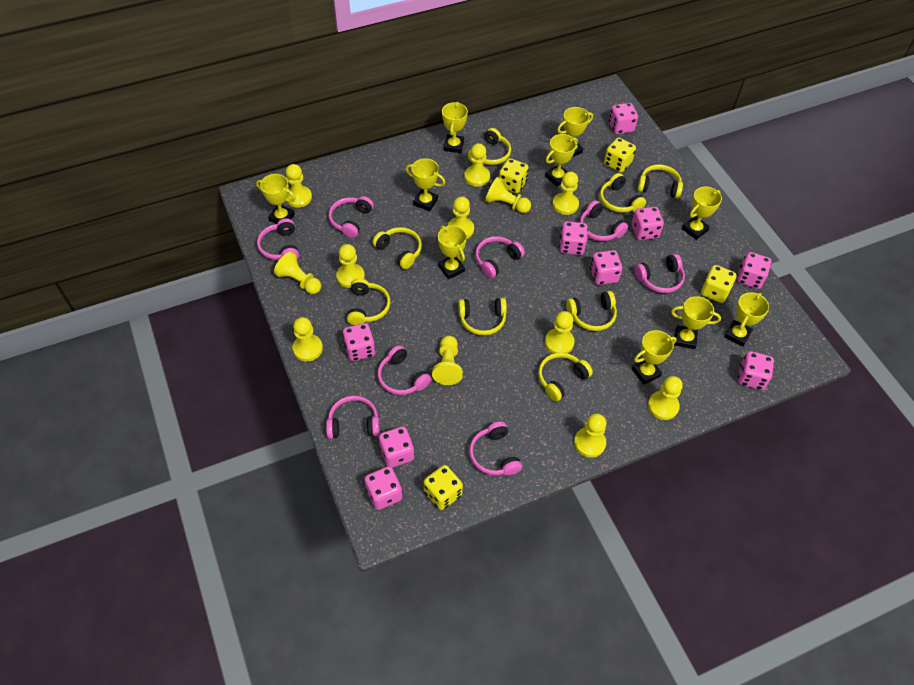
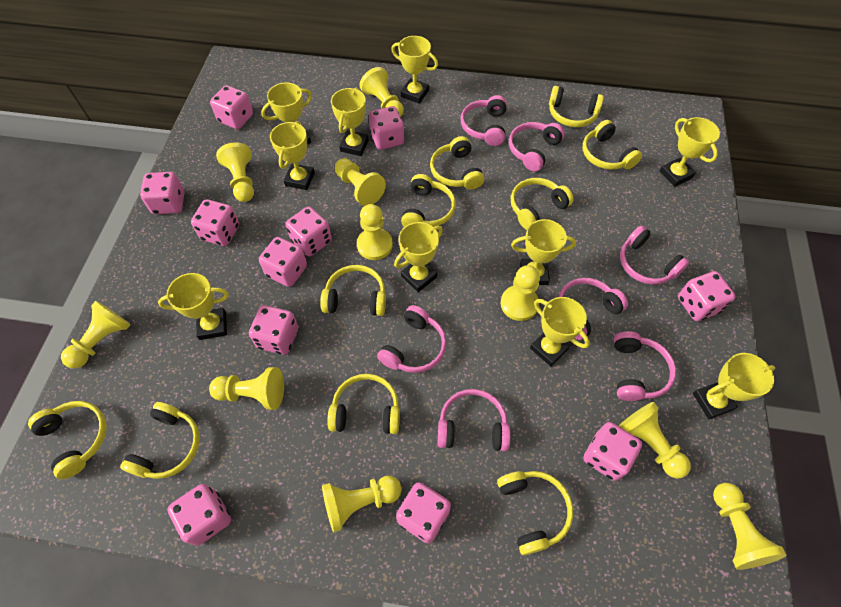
pink dice: 9 -> 11
pink headphones: 8 -> 7
yellow dice: 4 -> 0
yellow headphones: 8 -> 10
yellow pawn: 12 -> 10

